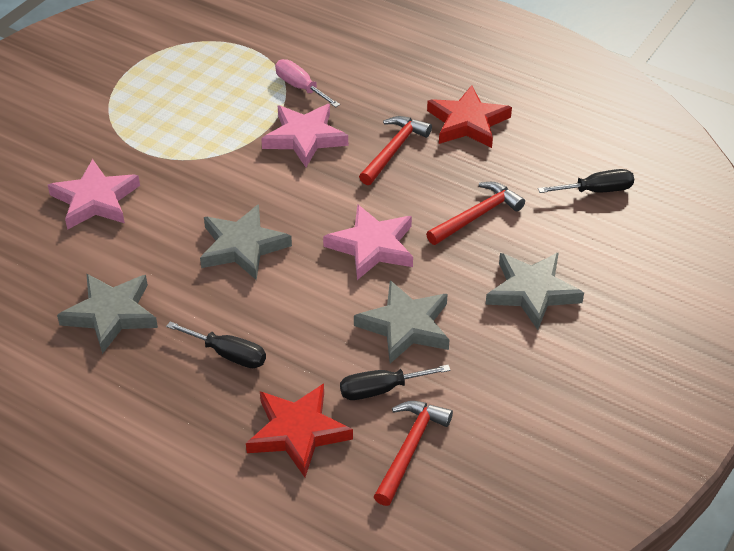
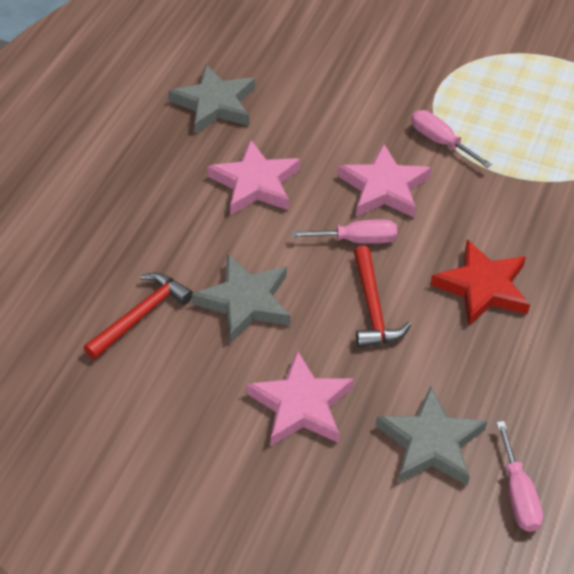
black screwdriver: 3 -> 0
grey star: 4 -> 3
pink screwdriver: 1 -> 3
red hammer: 3 -> 2
red star: 2 -> 1

